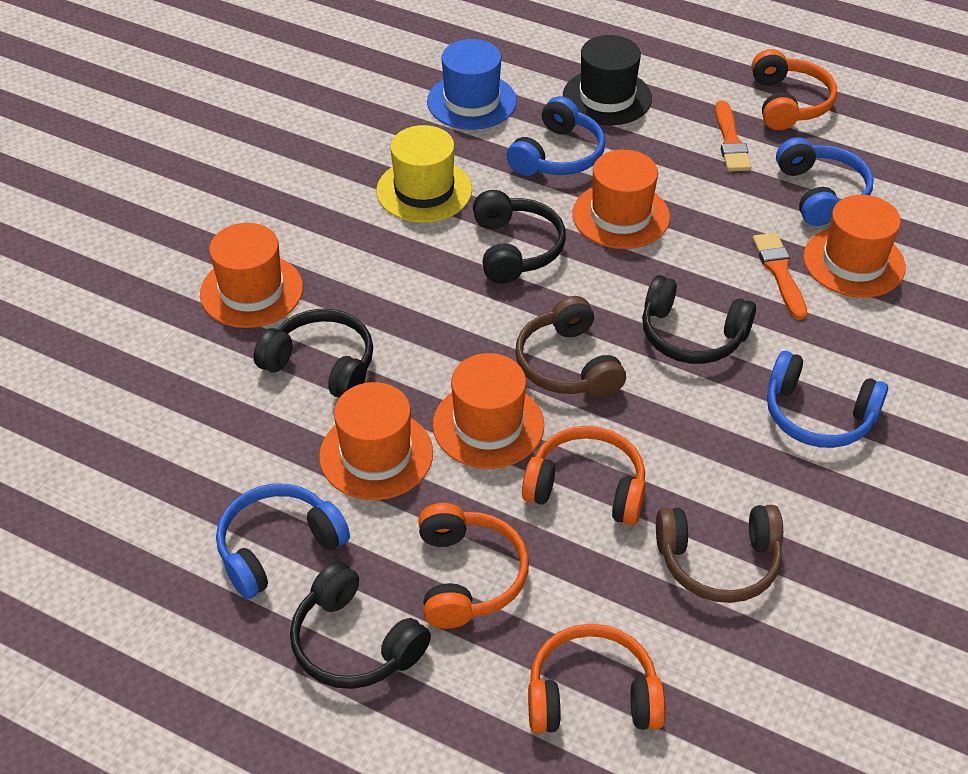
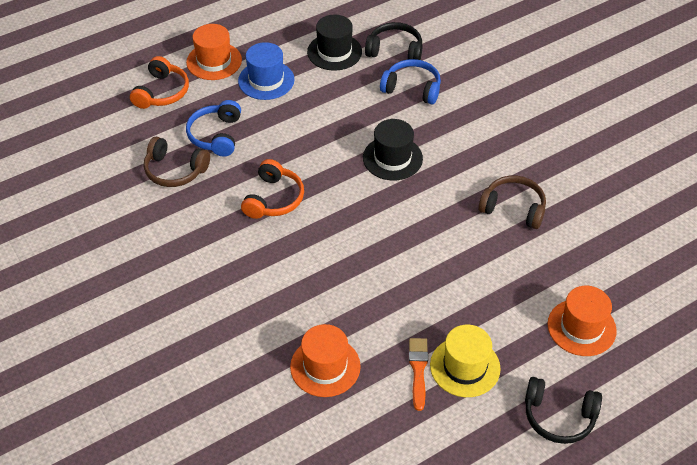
black hat: 1 -> 2
black headphones: 4 -> 2
blue headphones: 4 -> 2
orange brush: 2 -> 1
orange hat: 5 -> 3
orange headphones: 4 -> 2

